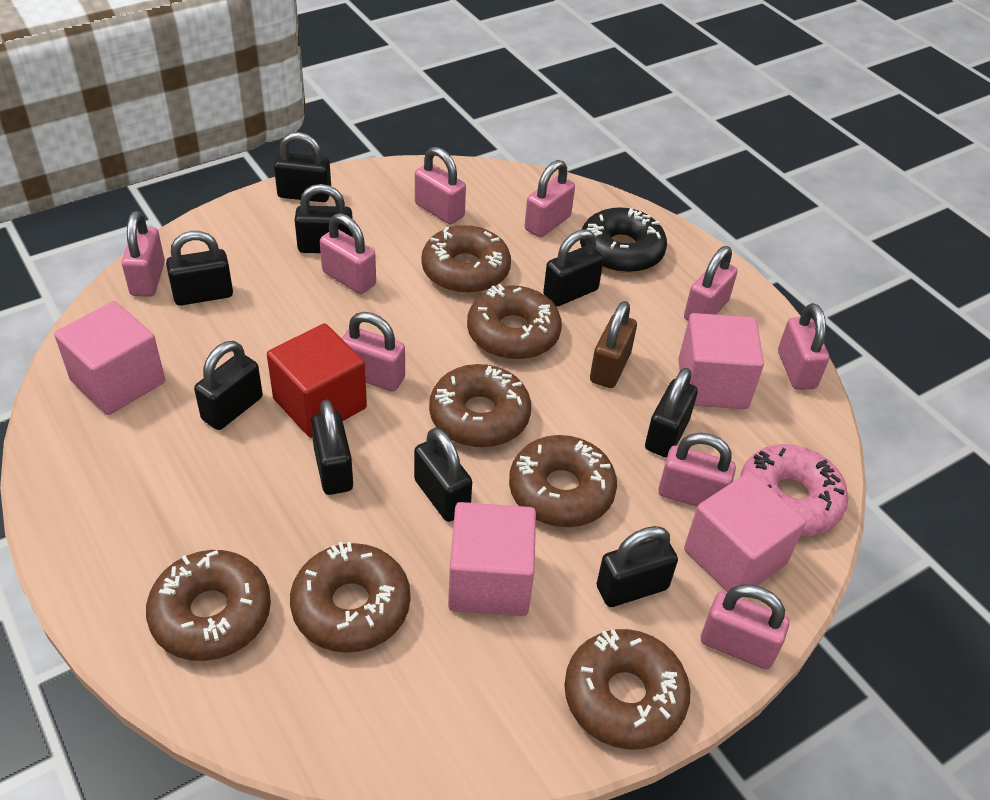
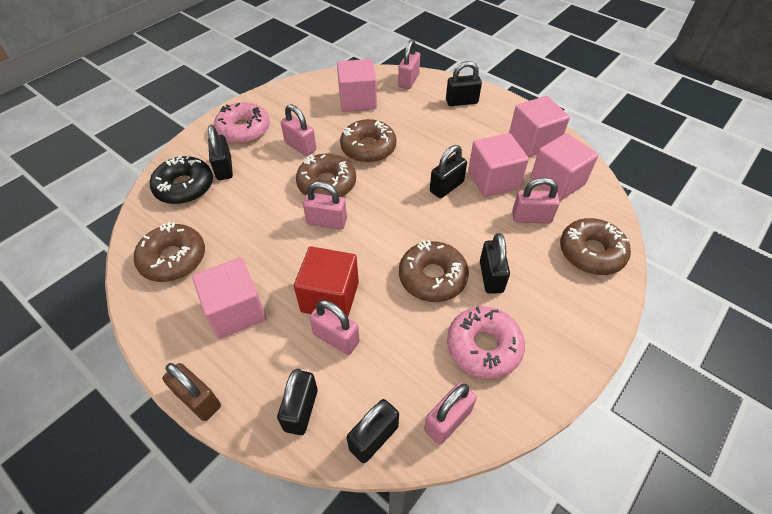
black padlock: 9 -> 6
brown donut: 7 -> 5
pink cube: 4 -> 5
pink donut: 1 -> 2
pink padlock: 9 -> 6

